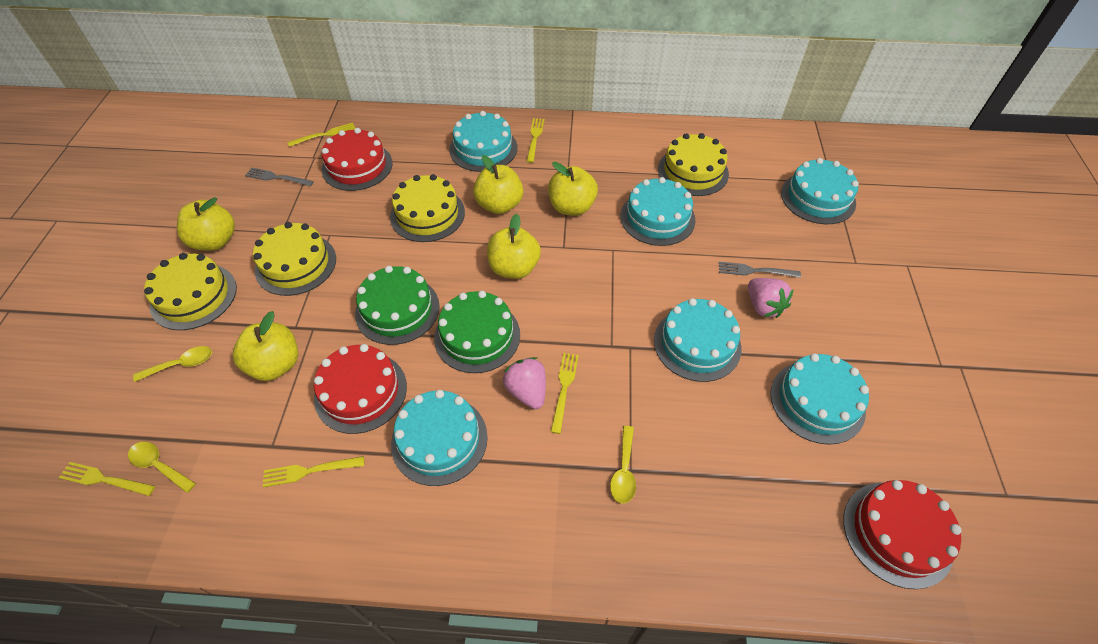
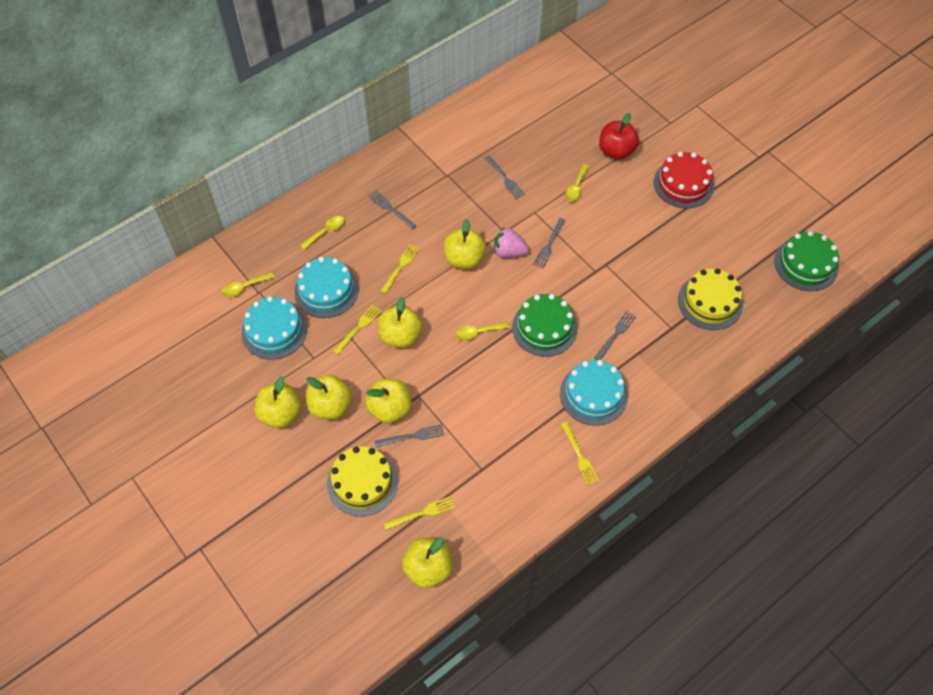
grey fork: 2 -> 5
pink strawberry: 2 -> 1
red apple: 0 -> 1
red cake: 3 -> 1
turquoise cake: 6 -> 3
yellow apple: 5 -> 6
yellow cake: 4 -> 2
yellow fork: 5 -> 4
yellow spoon: 3 -> 4

